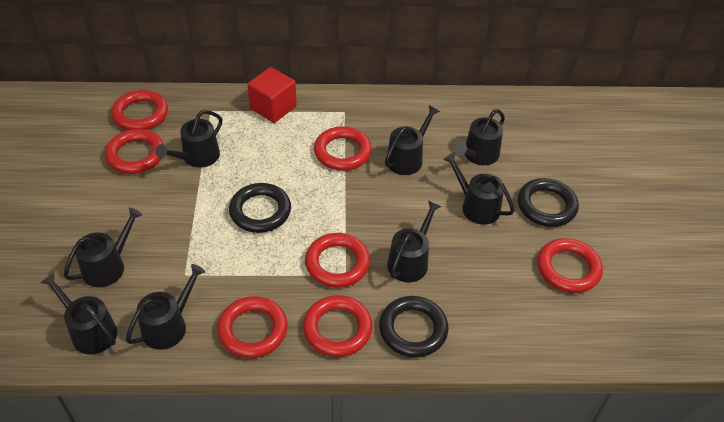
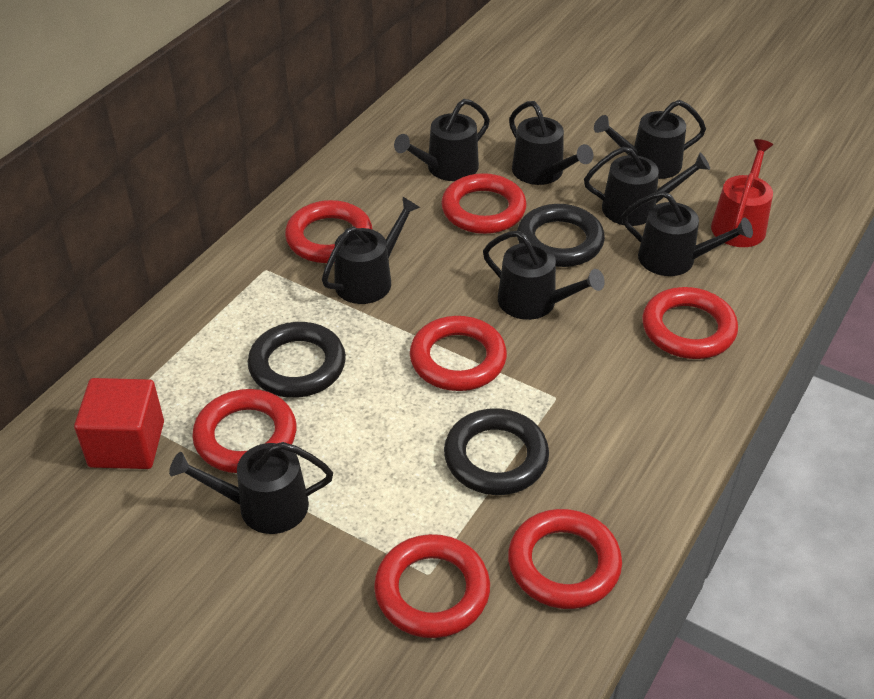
red watering can: 0 -> 1

